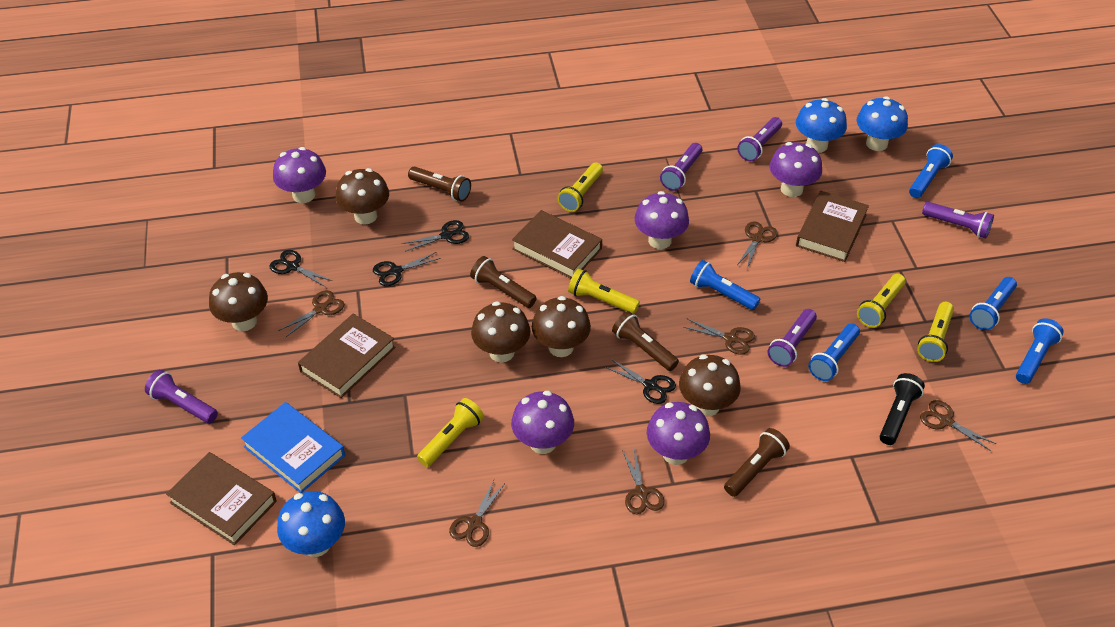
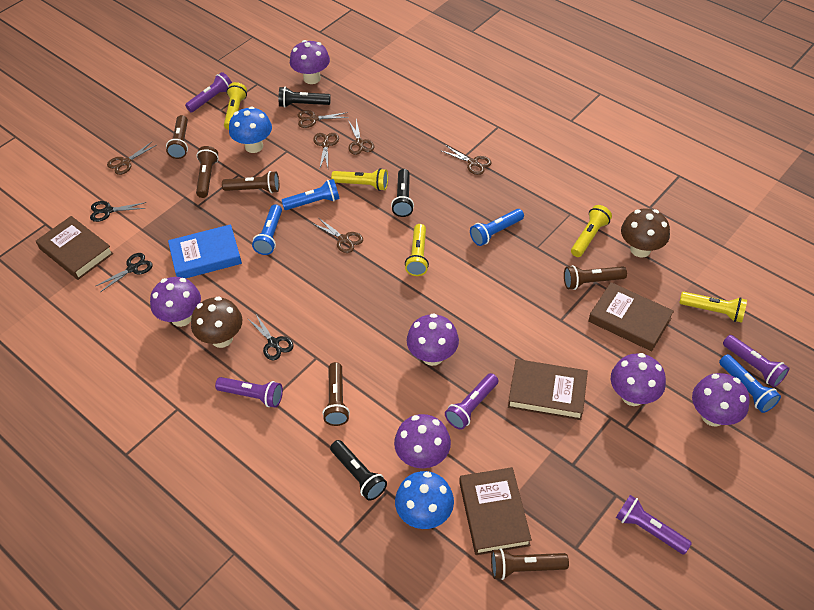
black flashlight: 1 -> 3
black scissors: 4 -> 3
blue flashlight: 5 -> 4
blue mushroom: 3 -> 2
brown flashlight: 4 -> 6
brown mushroom: 5 -> 2
purple mushroom: 5 -> 6

